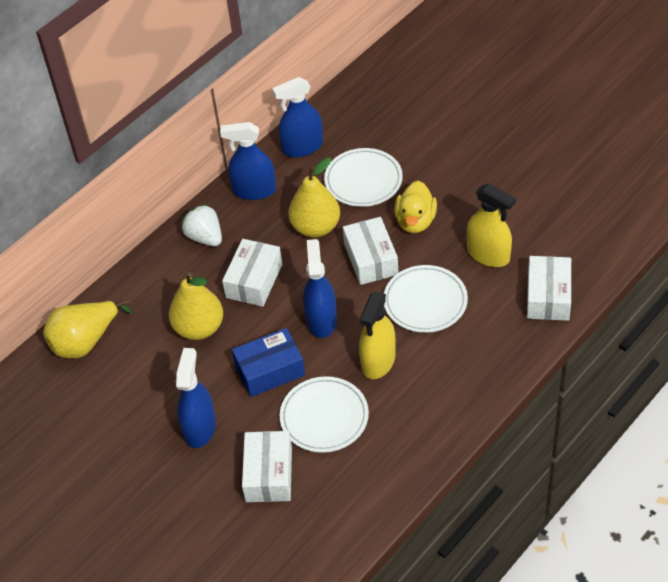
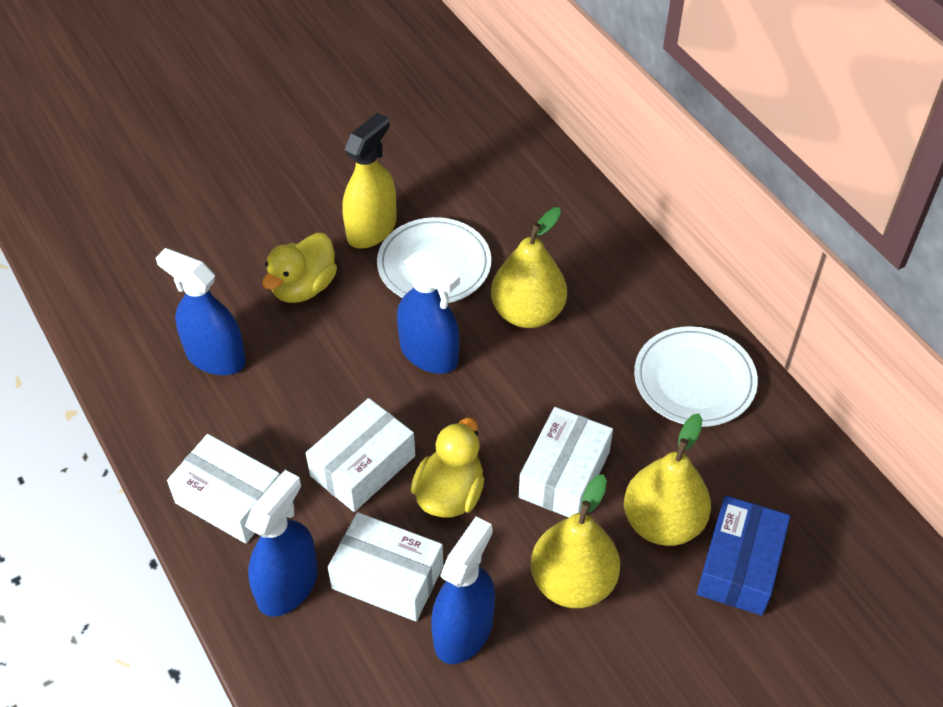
white plate: 3 -> 2
white strawberry: 1 -> 0
yellow duck: 1 -> 2
yellow spray bottle: 2 -> 1

